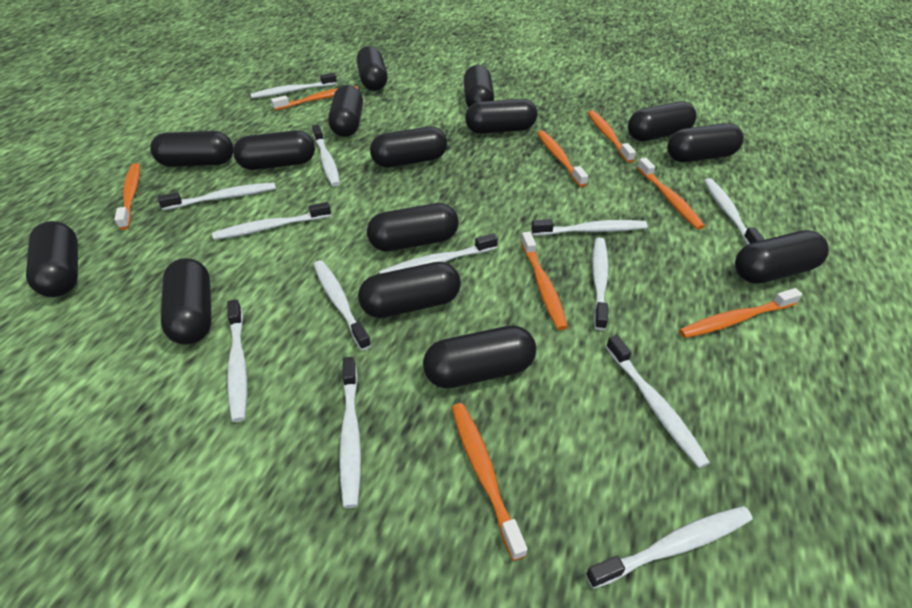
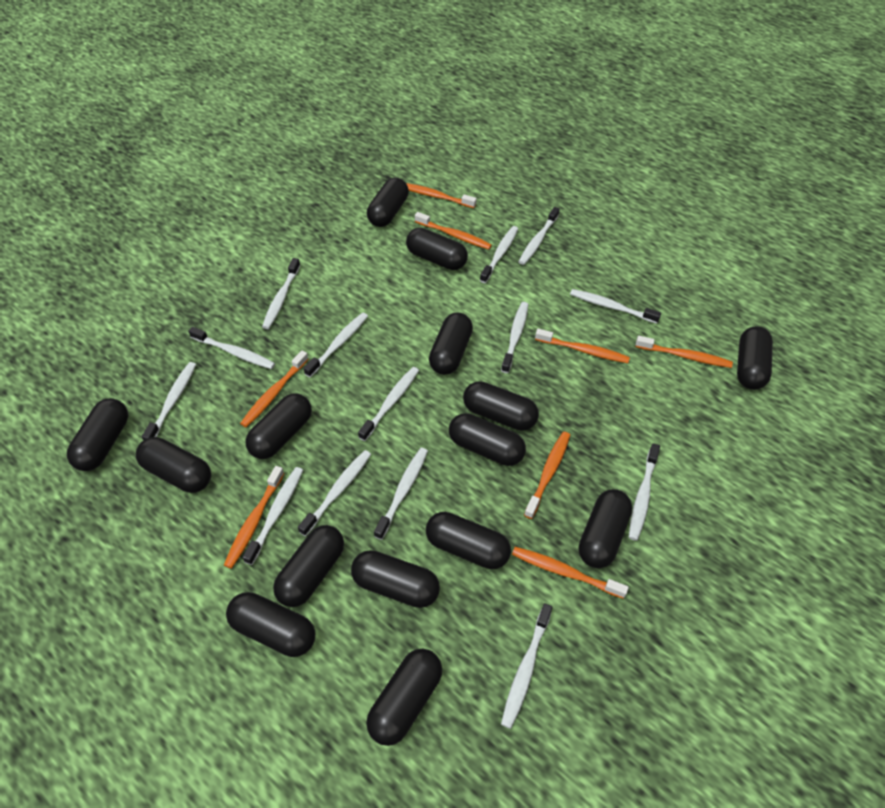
white toothbrush: 13 -> 14

